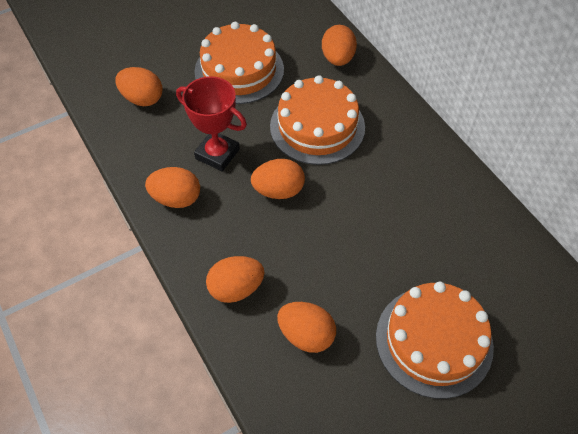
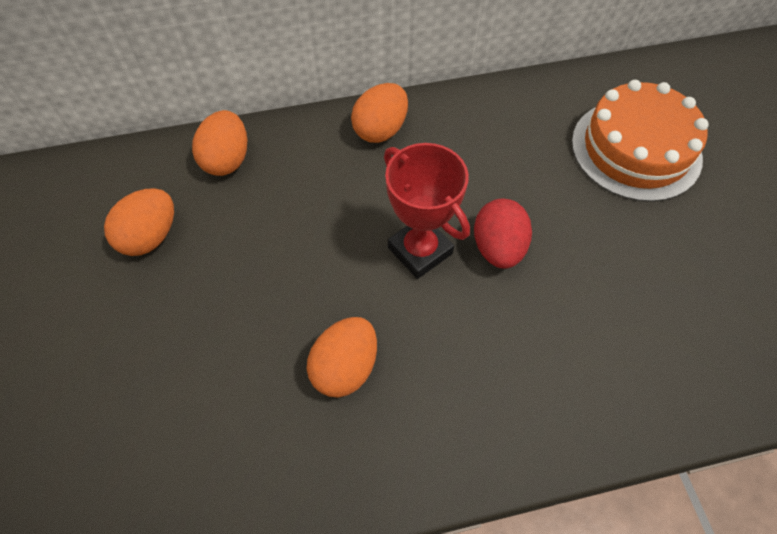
orange cake: 3 -> 1
orange egg: 6 -> 4
red egg: 0 -> 1

